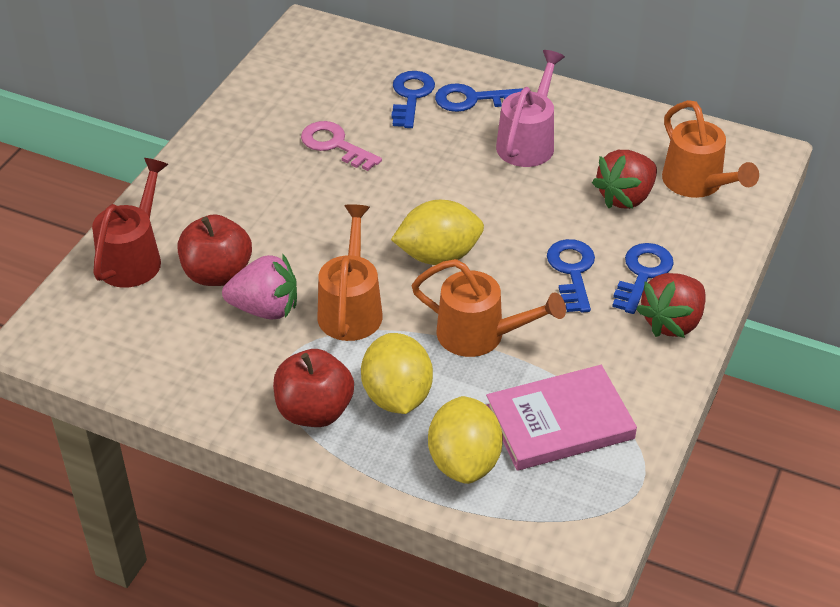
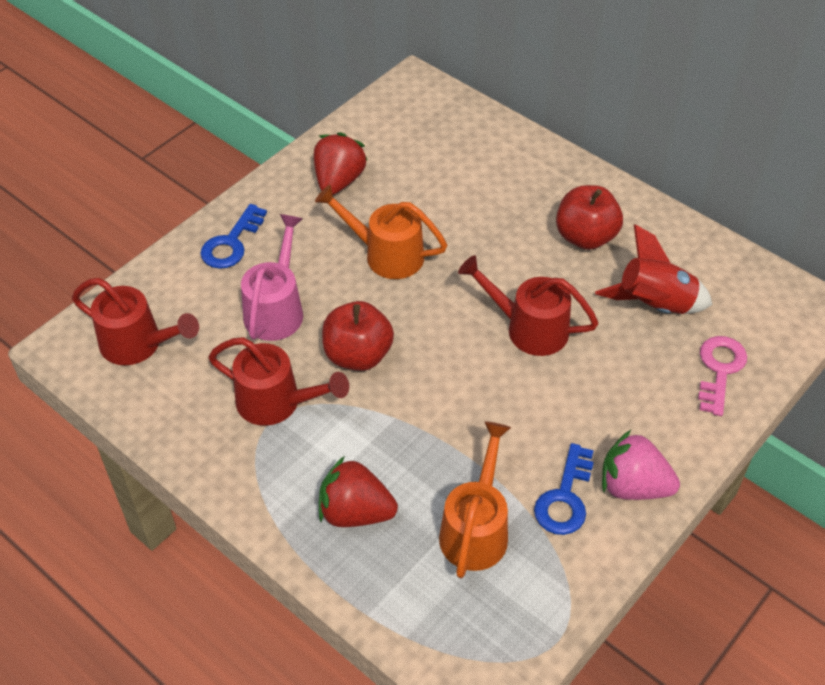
blue key: 4 -> 2
orange watering can: 3 -> 2
pink book: 1 -> 0
red rocket: 0 -> 1
red watering can: 1 -> 3
yellow lemon: 3 -> 0

